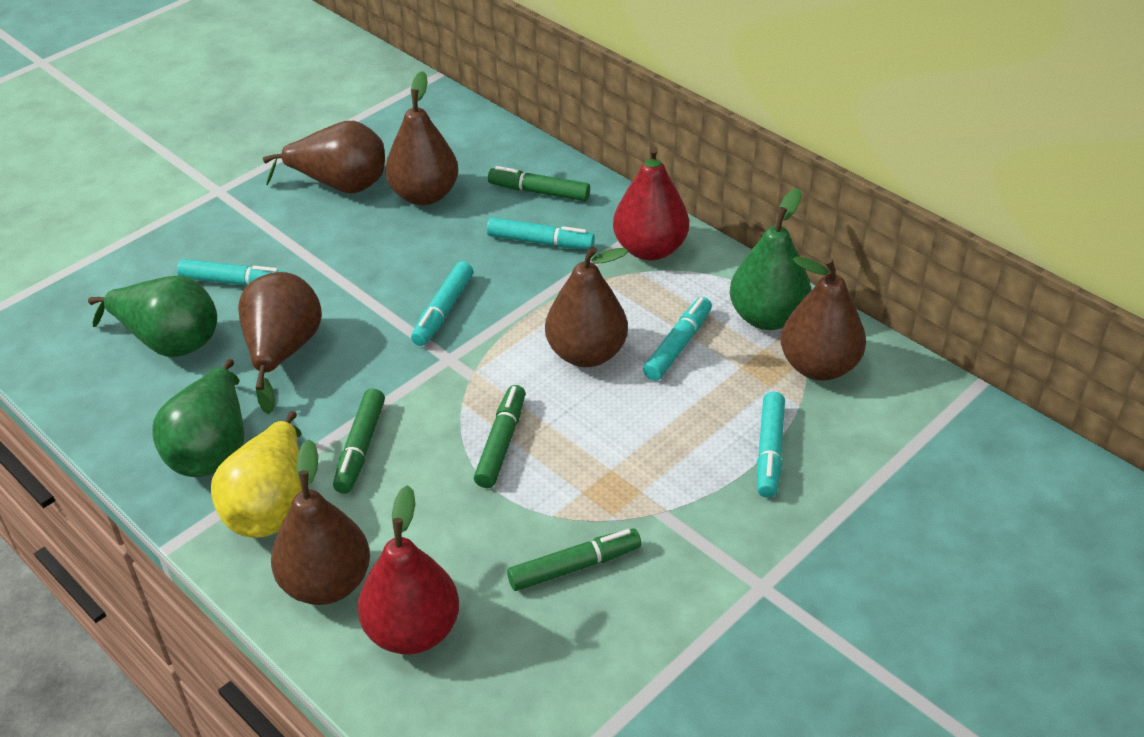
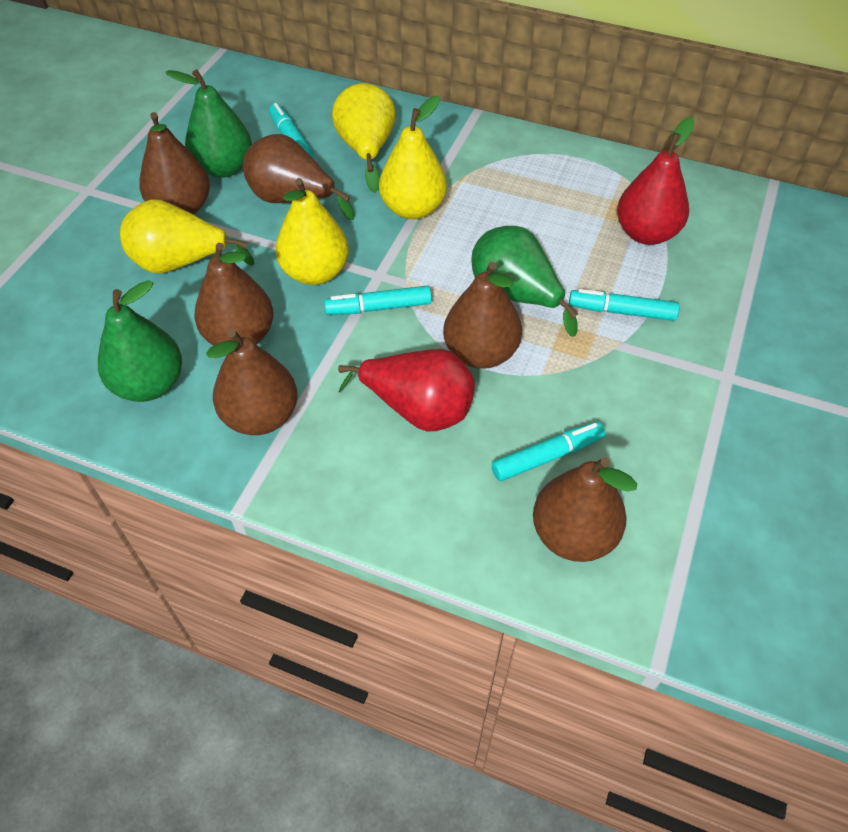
green marker: 4 -> 0
turquoise marker: 5 -> 4
yellow pear: 1 -> 4

